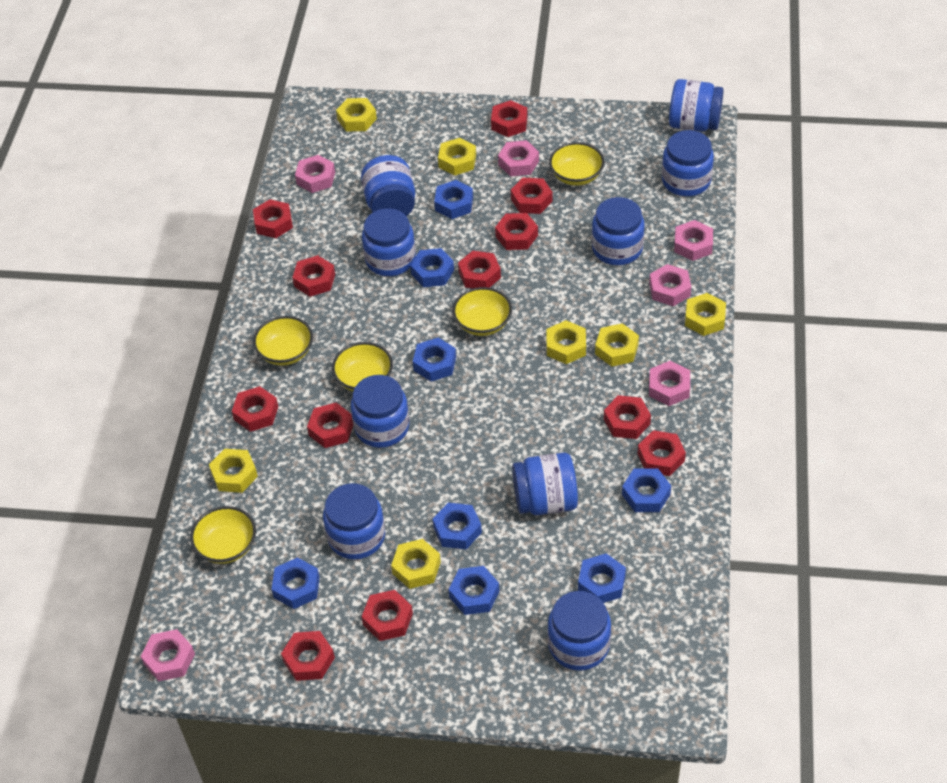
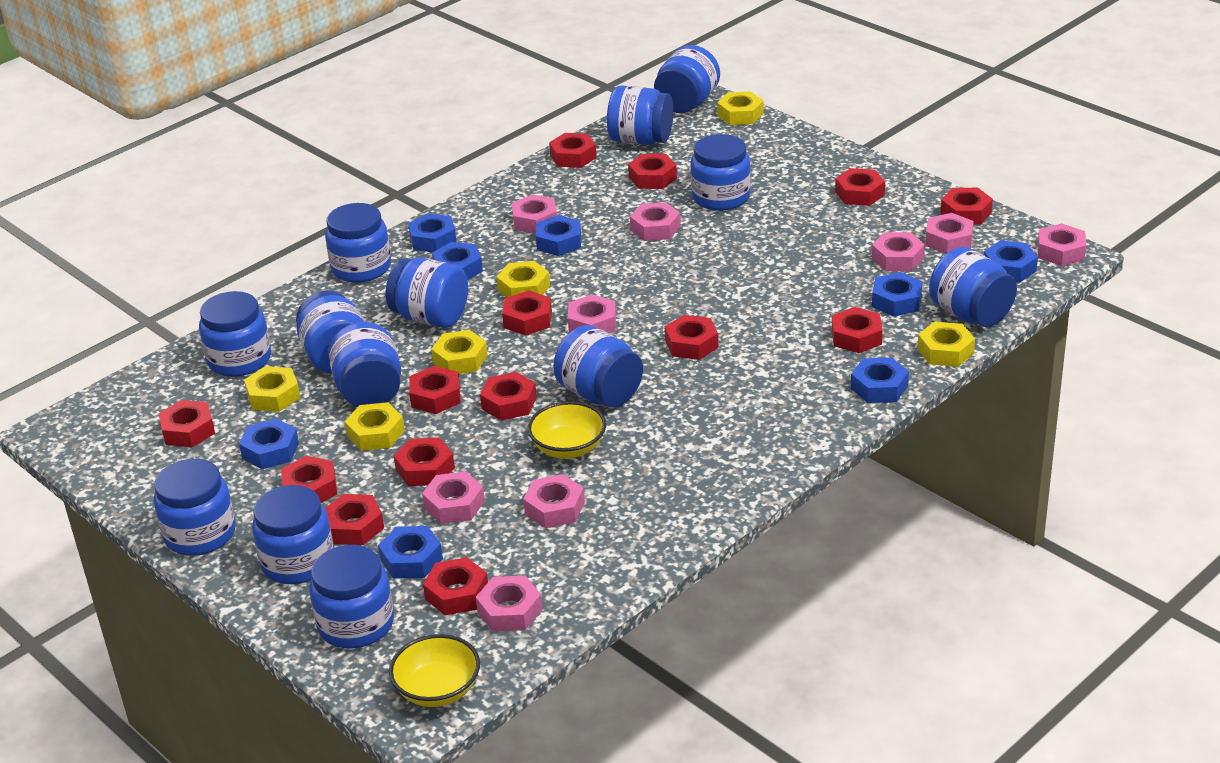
blue jar: 9 -> 13
pink nut: 6 -> 9
red nut: 12 -> 14
yellow bowl: 5 -> 2
yellow nut: 7 -> 6

